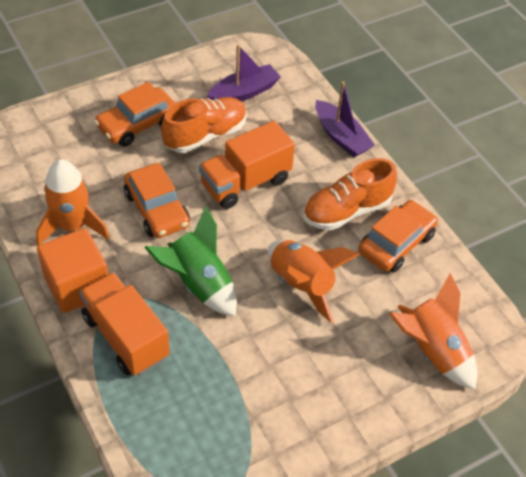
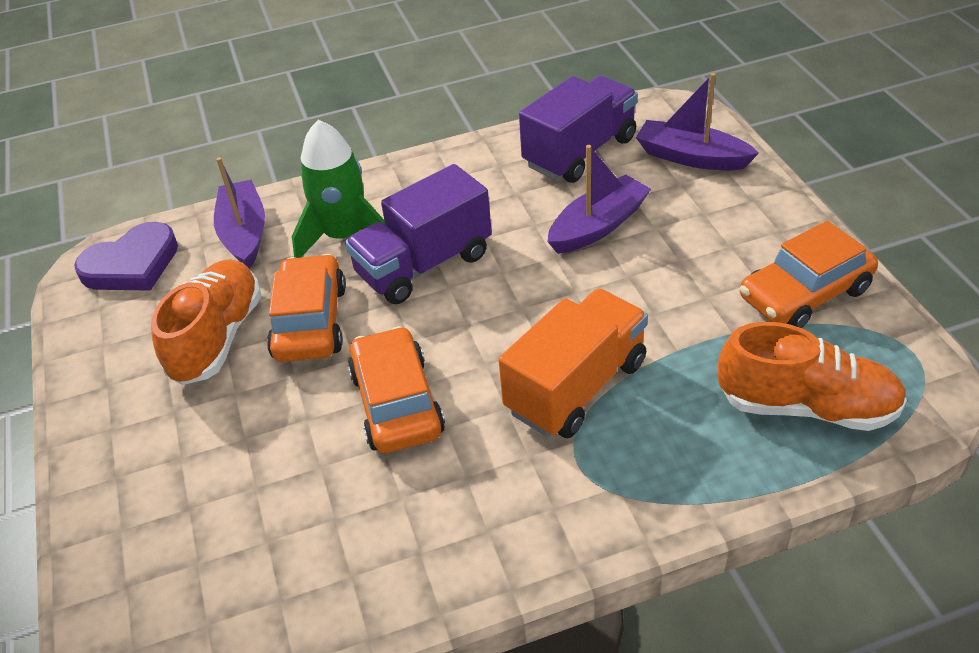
orange cube: 1 -> 0
orange rocket: 3 -> 0
orange truck: 2 -> 1
purple boat: 2 -> 3
purple heart: 0 -> 1
purple truck: 0 -> 2

